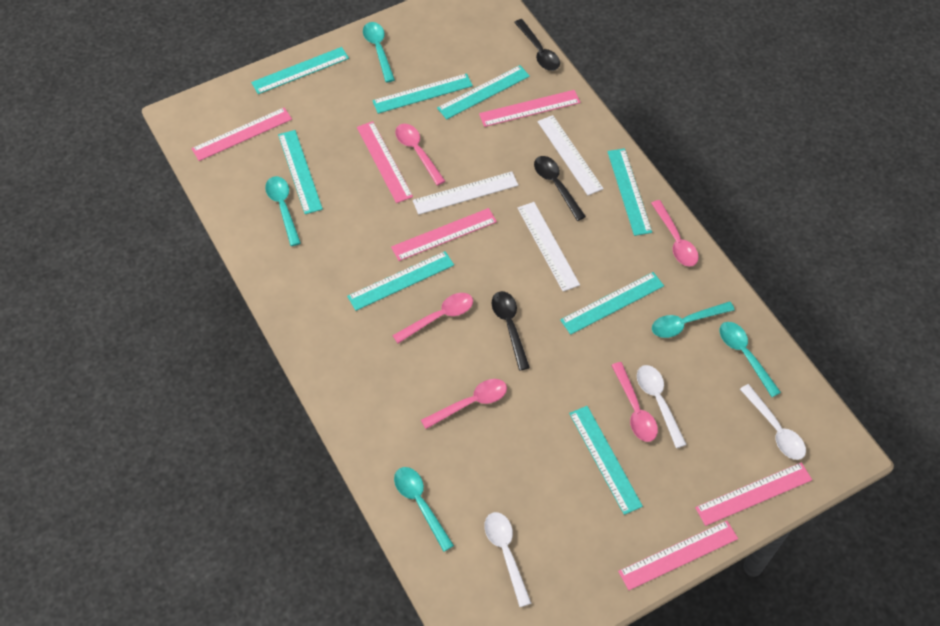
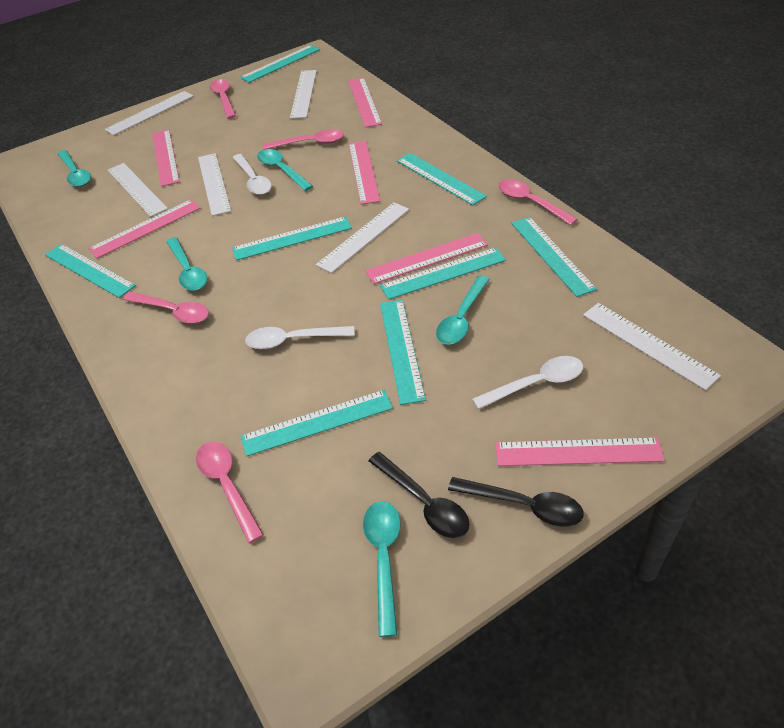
black spoon: 3 -> 2
white ruler: 3 -> 6

